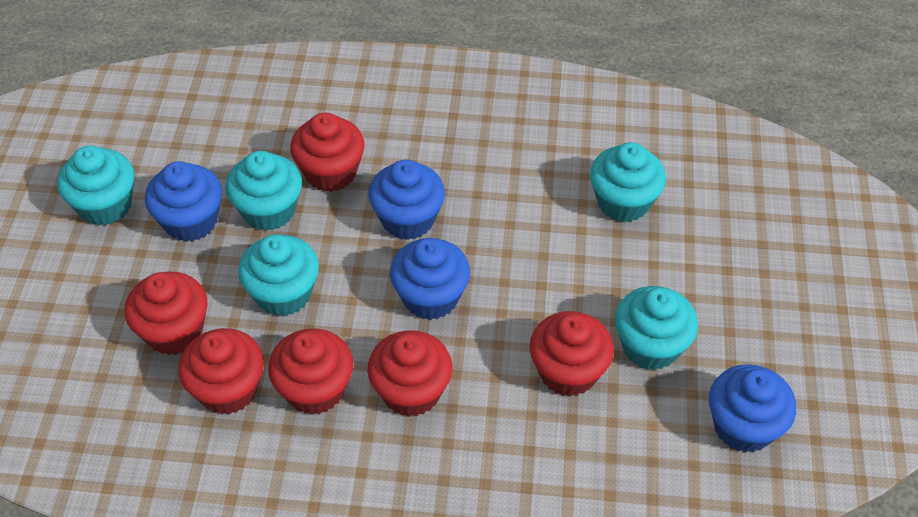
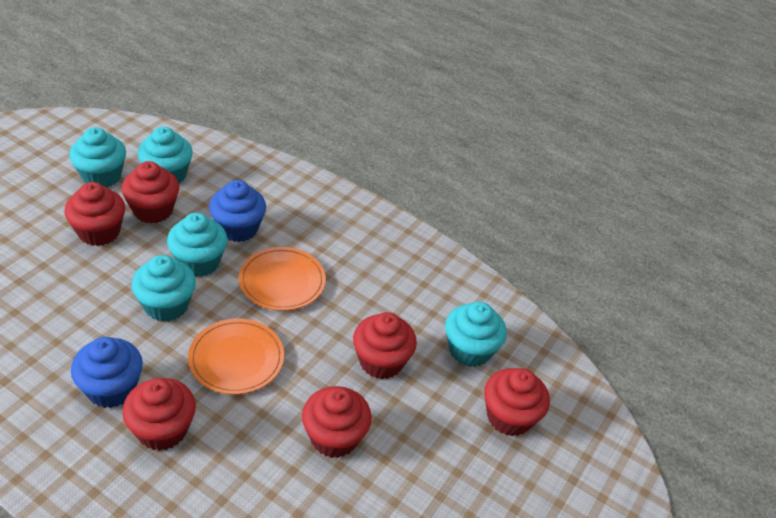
blue cupcake: 4 -> 2
orange plate: 0 -> 2

